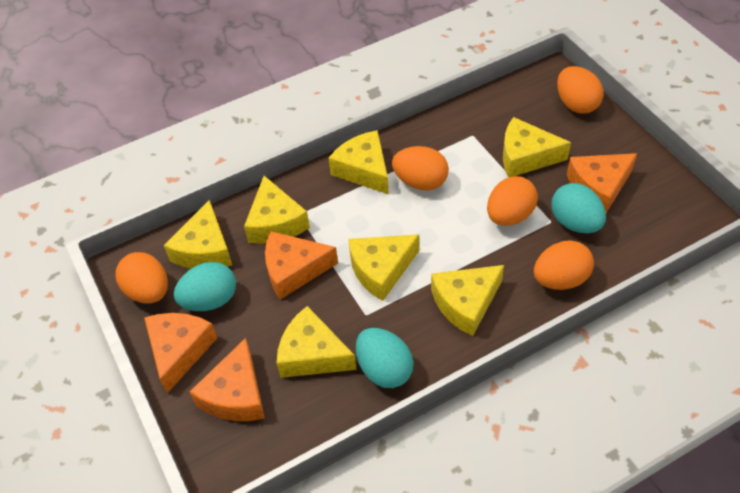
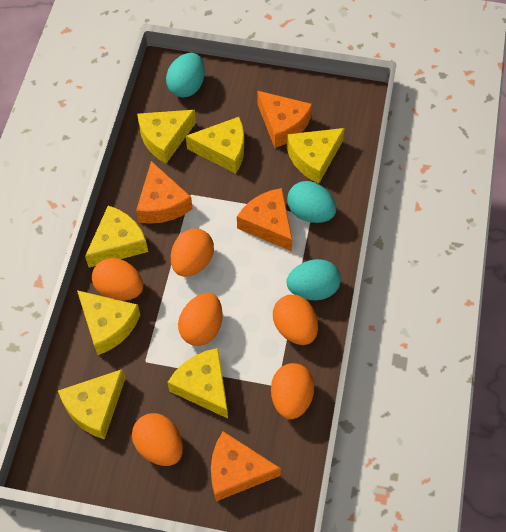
orange egg: 5 -> 6

